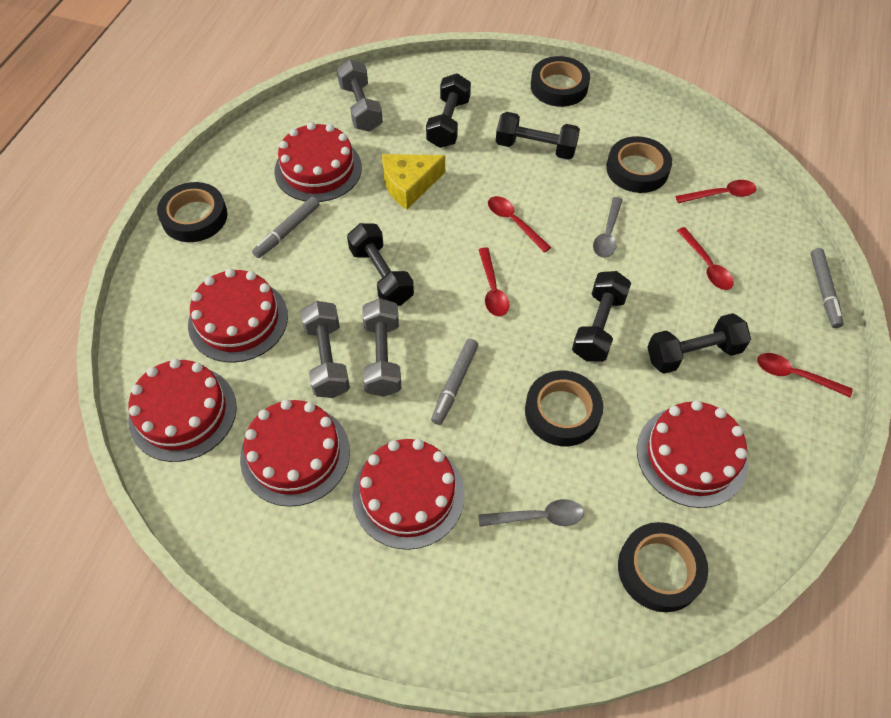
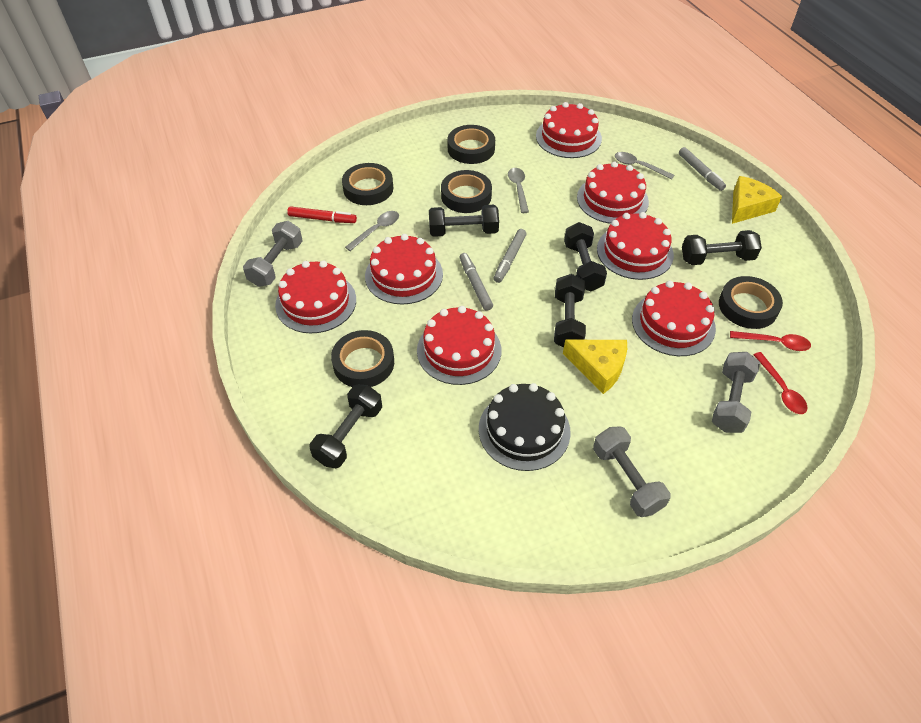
black cake: 0 -> 1
grey spoon: 2 -> 3
red cake: 6 -> 7
red marker: 0 -> 1
red spoon: 5 -> 2
yellow cheese: 1 -> 2

